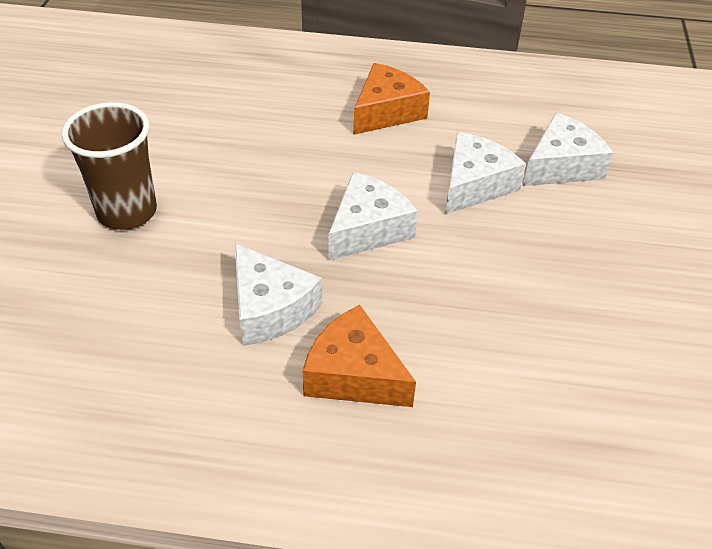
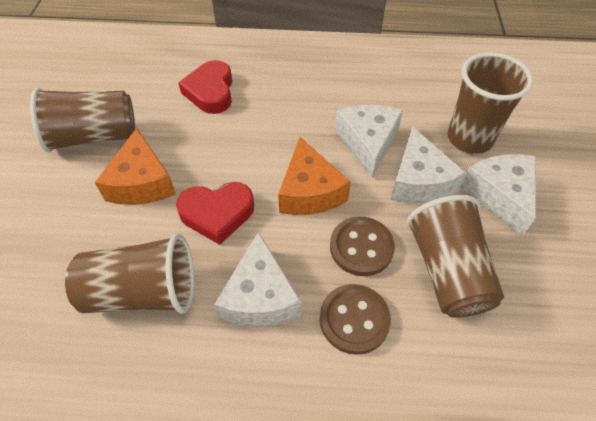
brown button: 0 -> 2
brown cup: 1 -> 4
red heart: 0 -> 2

